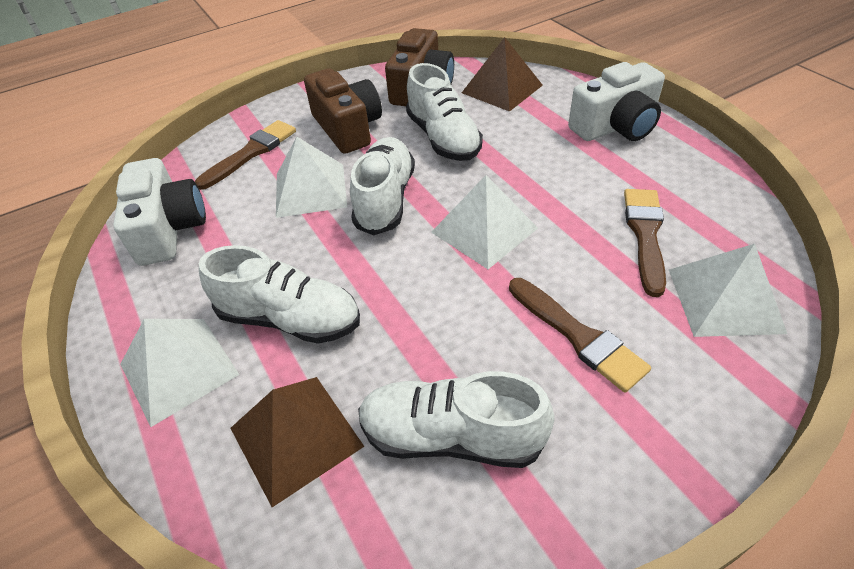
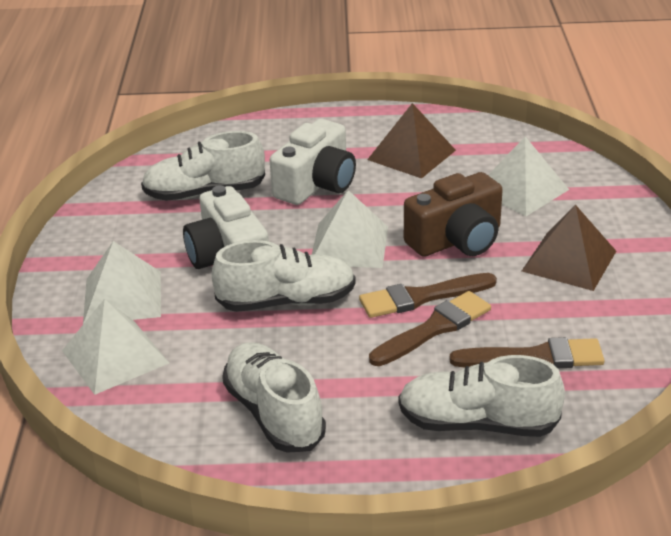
brown camera: 2 -> 1

